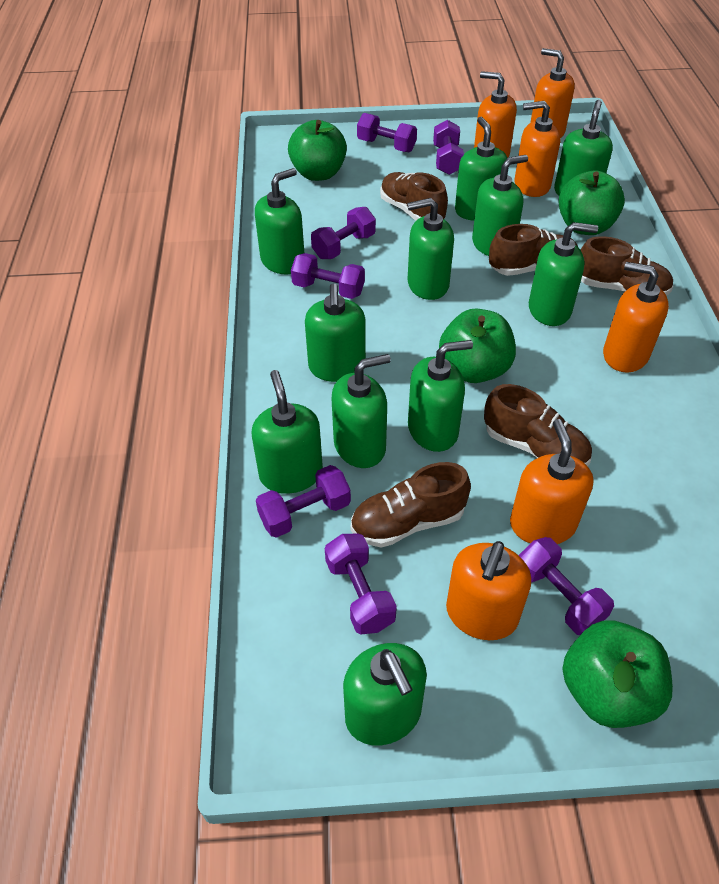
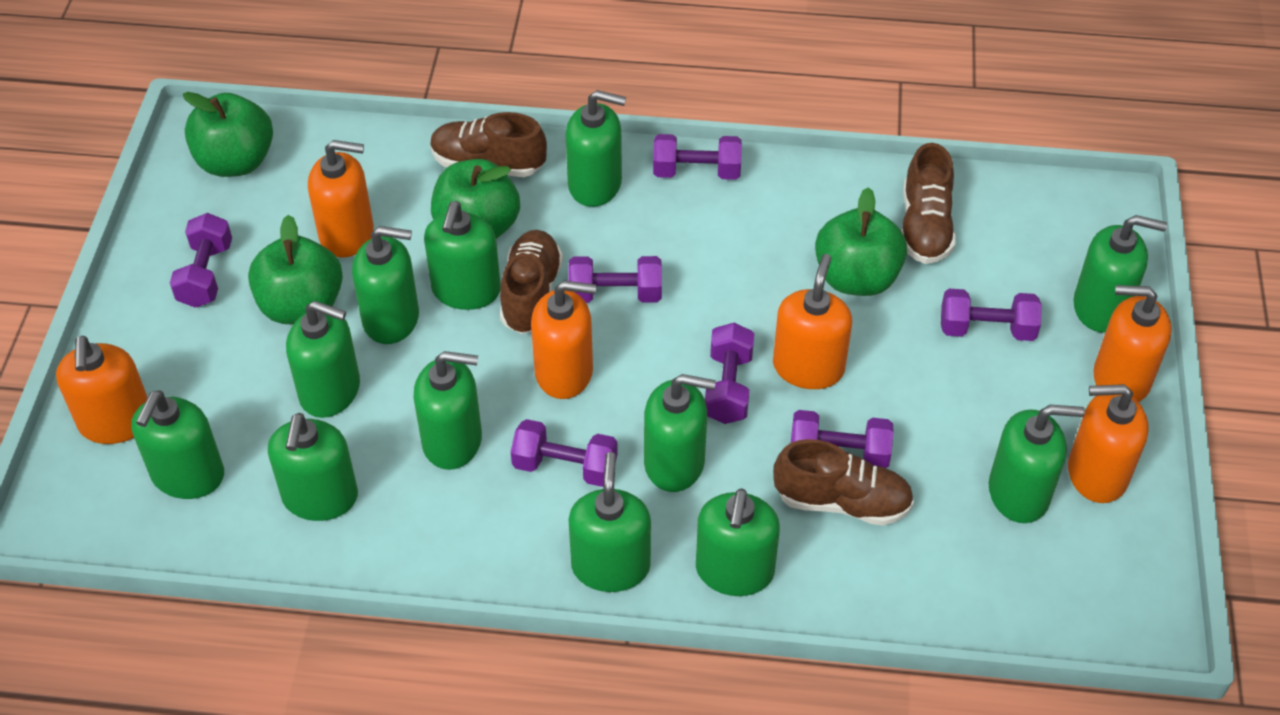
brown shoe: 5 -> 4
green soap dispenser: 11 -> 12

